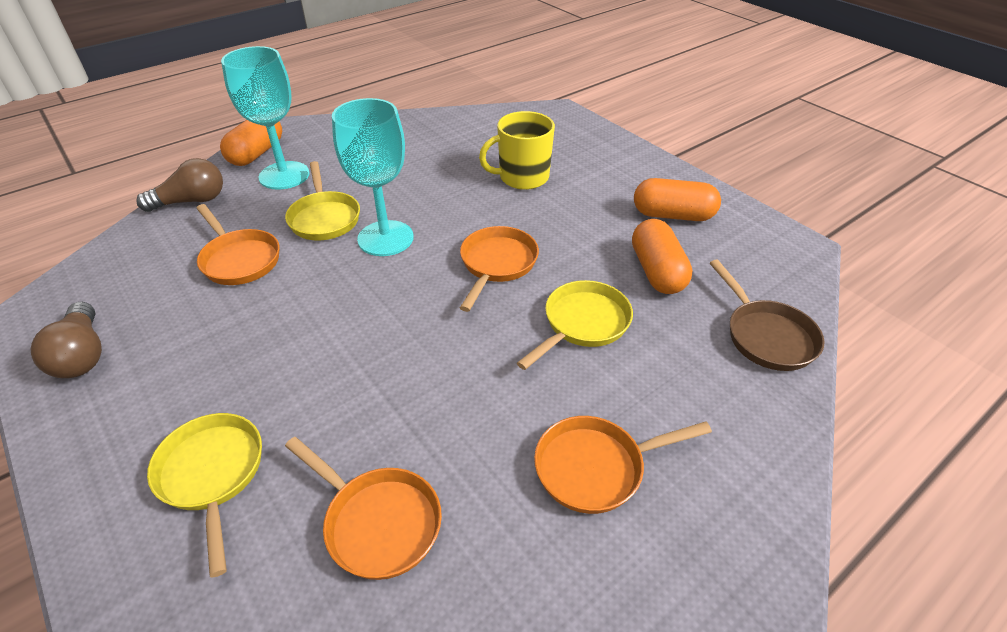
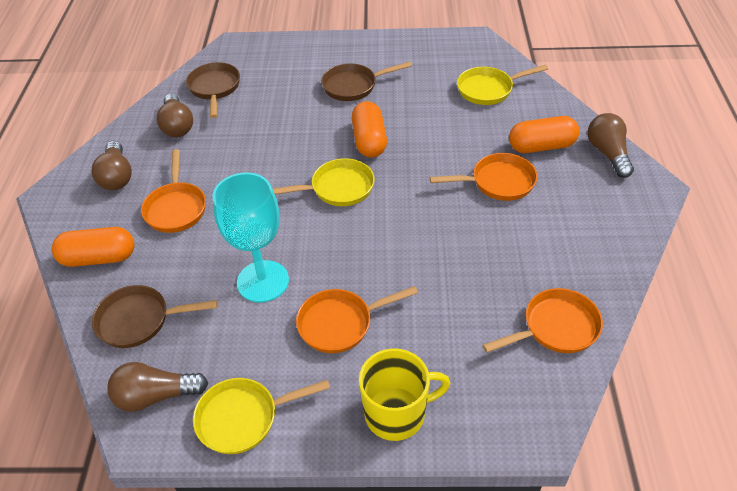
brown light bulb: 2 -> 4
brown pan: 1 -> 3
turquoise goblet: 2 -> 1

